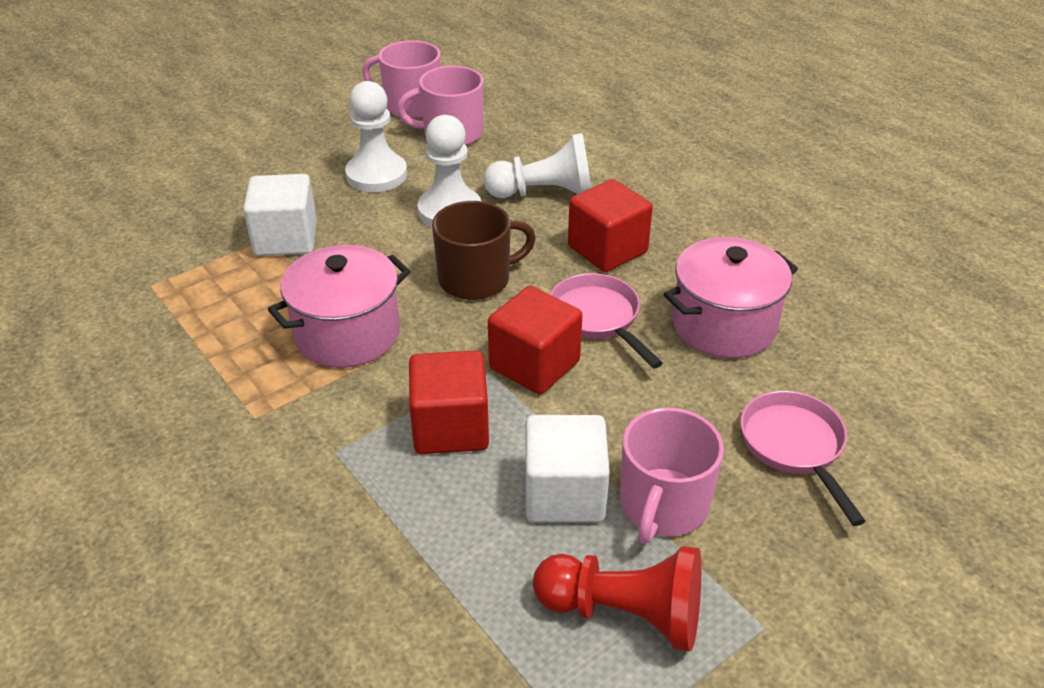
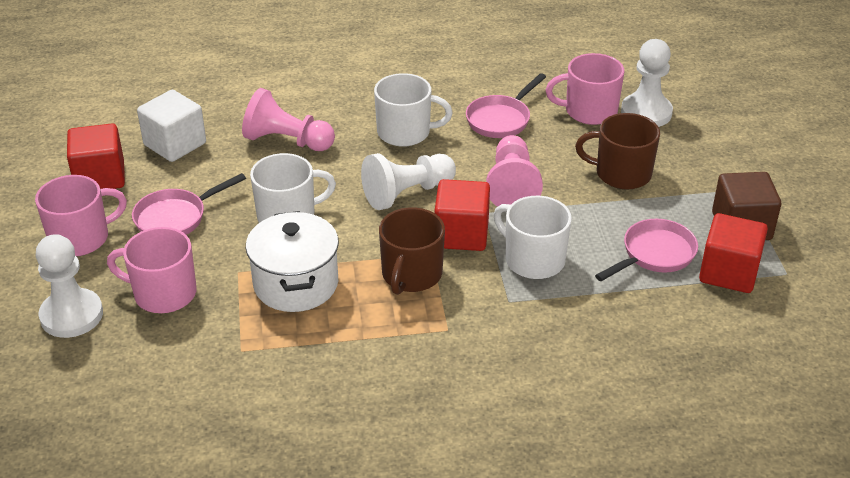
brown cube: 0 -> 1
brown mug: 1 -> 2
pink pan: 2 -> 3
pink pawn: 0 -> 2
pink pot: 2 -> 0
red pawn: 1 -> 0
white cube: 2 -> 1
white mug: 0 -> 3
white pot: 0 -> 1

